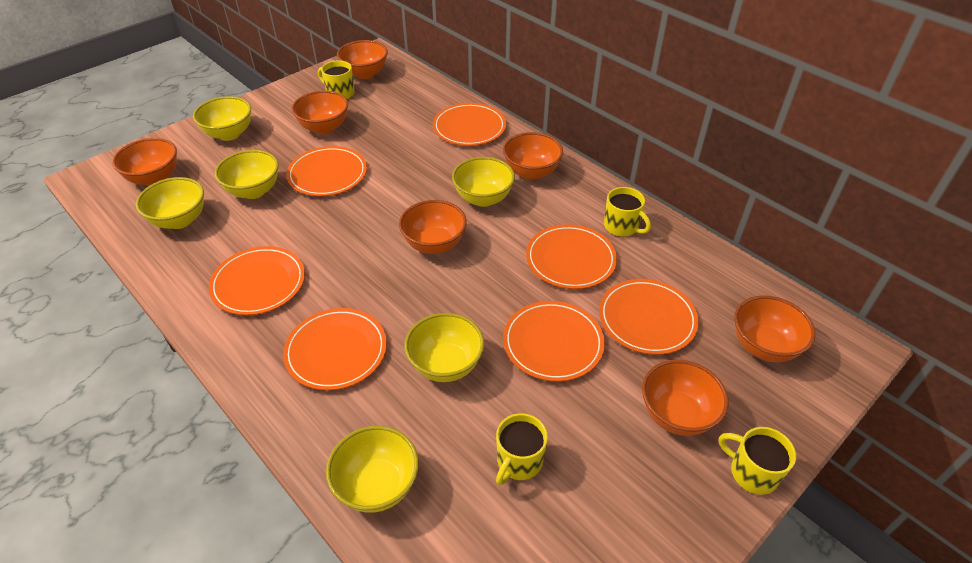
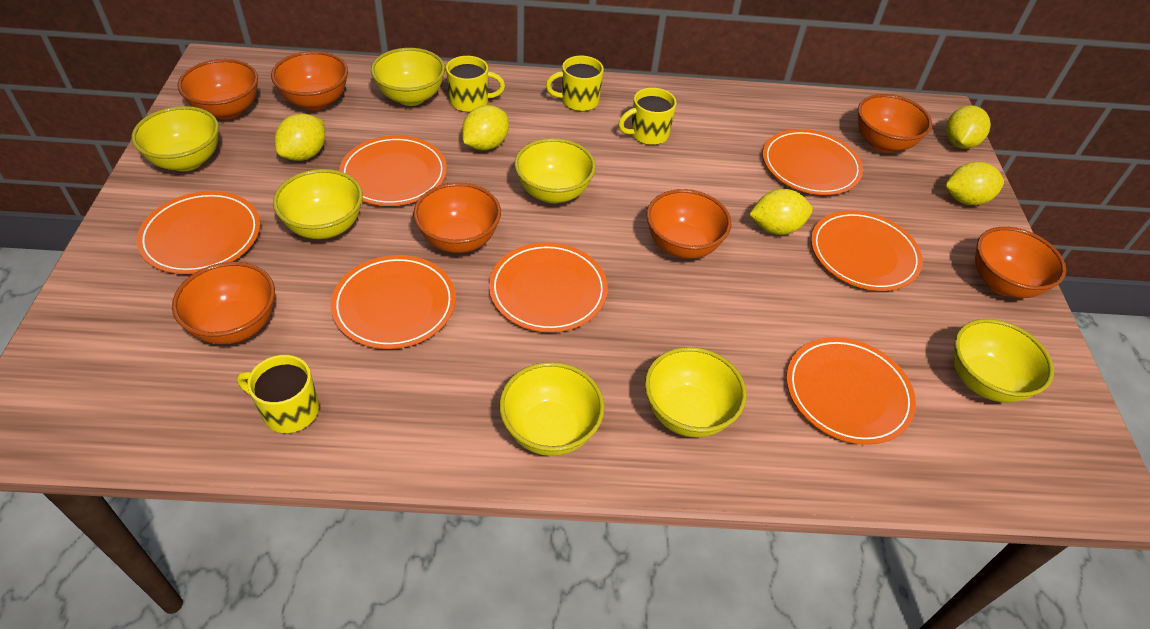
yellow bowl: 6 -> 7
yellow lemon: 0 -> 5

